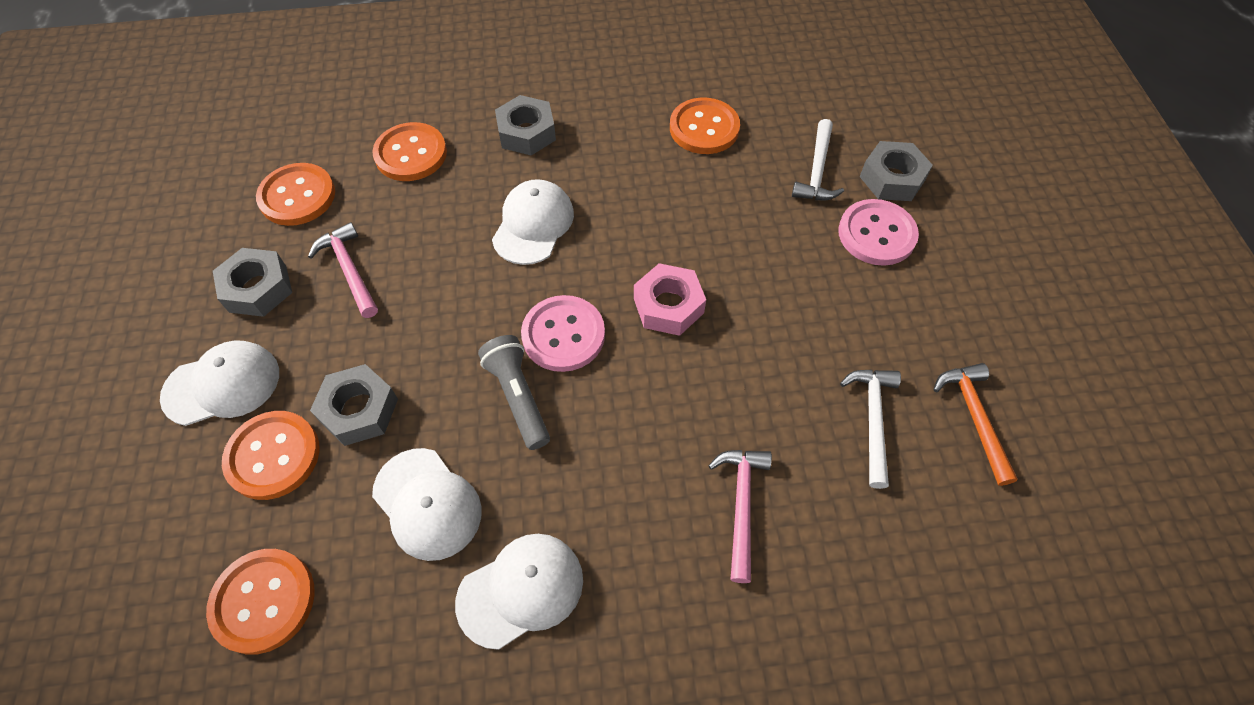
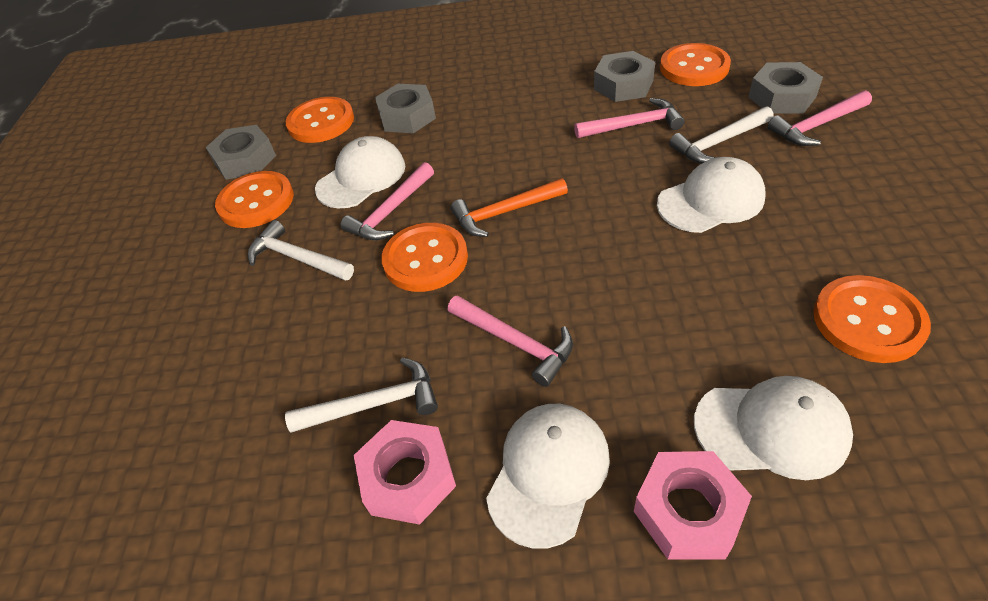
grey flashlight: 1 -> 0
pink button: 2 -> 0
pink hammer: 2 -> 4
pink nut: 1 -> 2
white hammer: 2 -> 3

